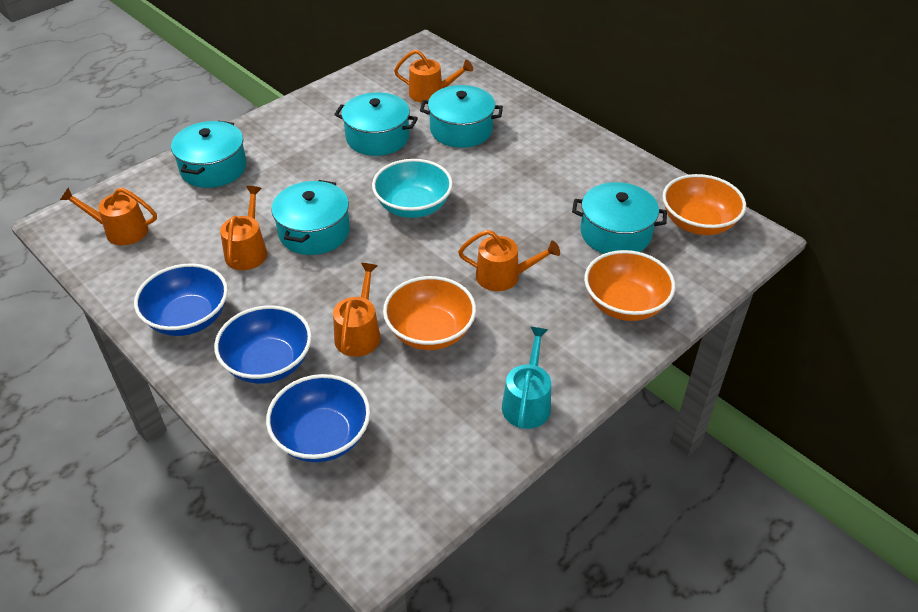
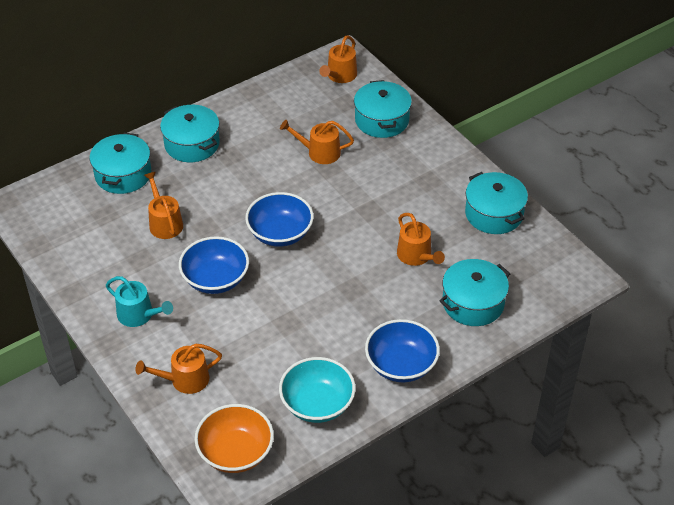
orange bowl: 3 -> 1

